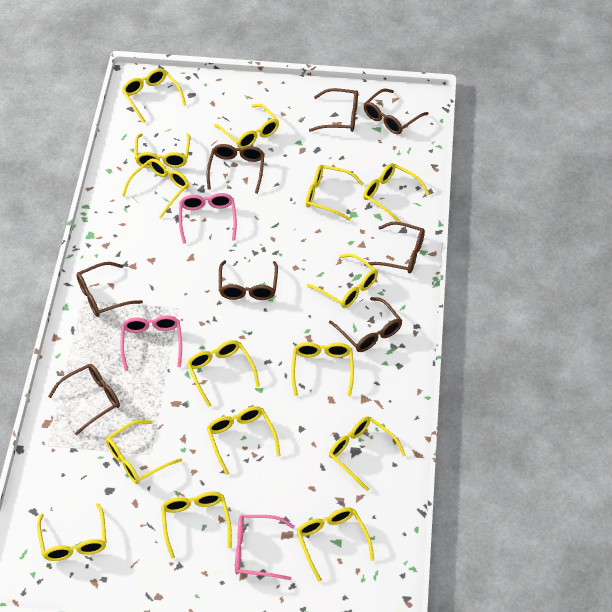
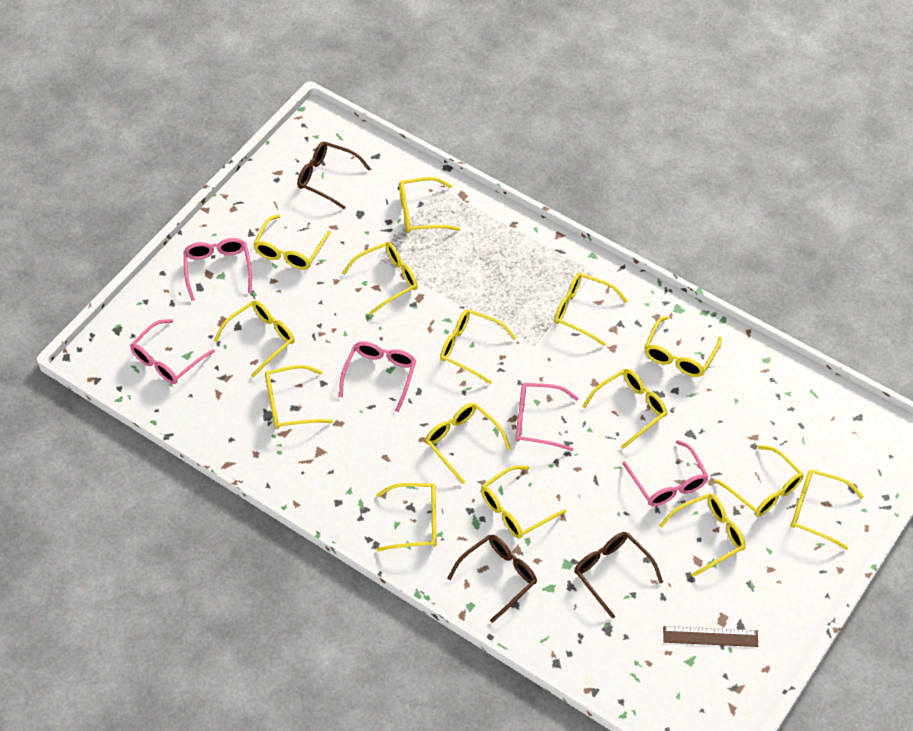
brown glasses: 8 -> 3
brown ruler: 0 -> 1
pink glasses: 3 -> 5

